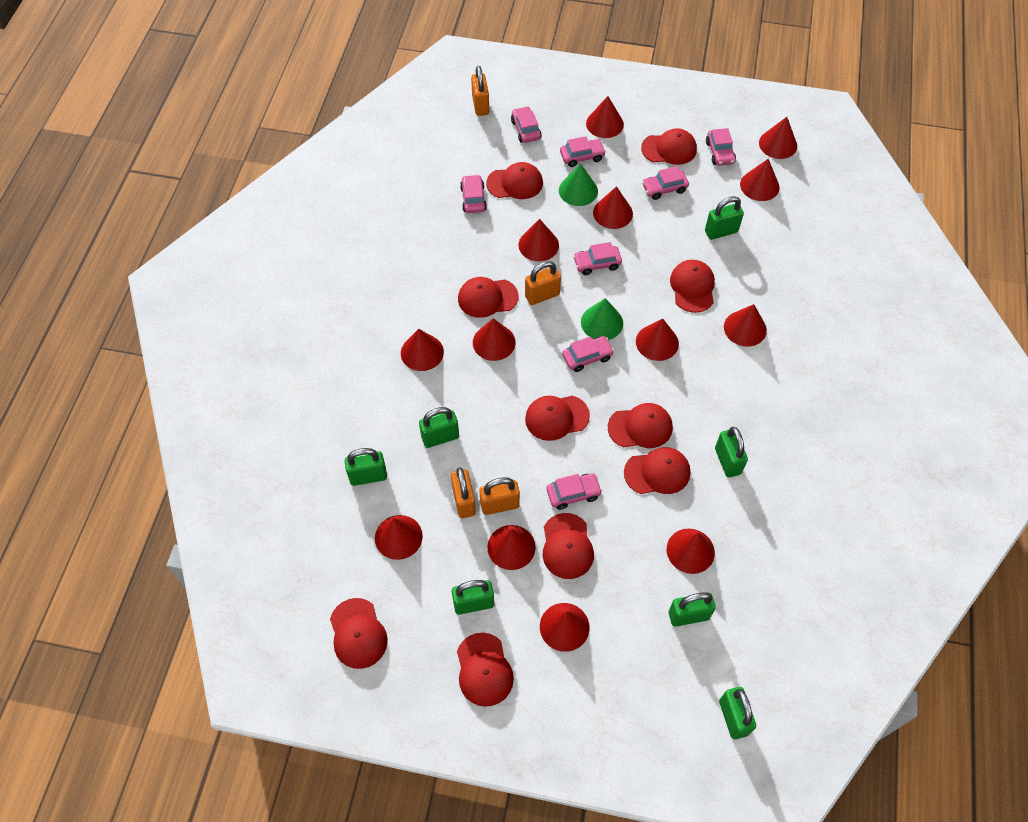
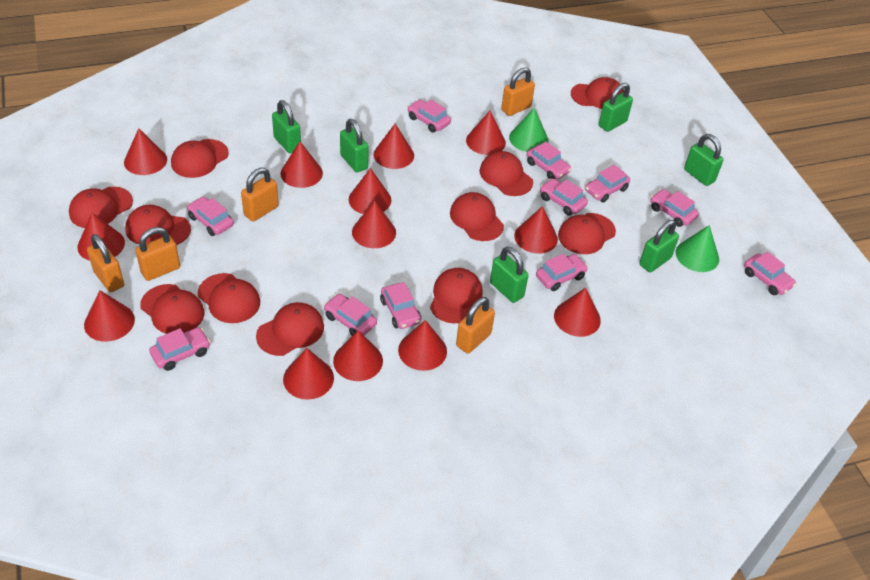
green padlock: 7 -> 6
orange padlock: 4 -> 5
pink car: 8 -> 11
red cap: 10 -> 11

